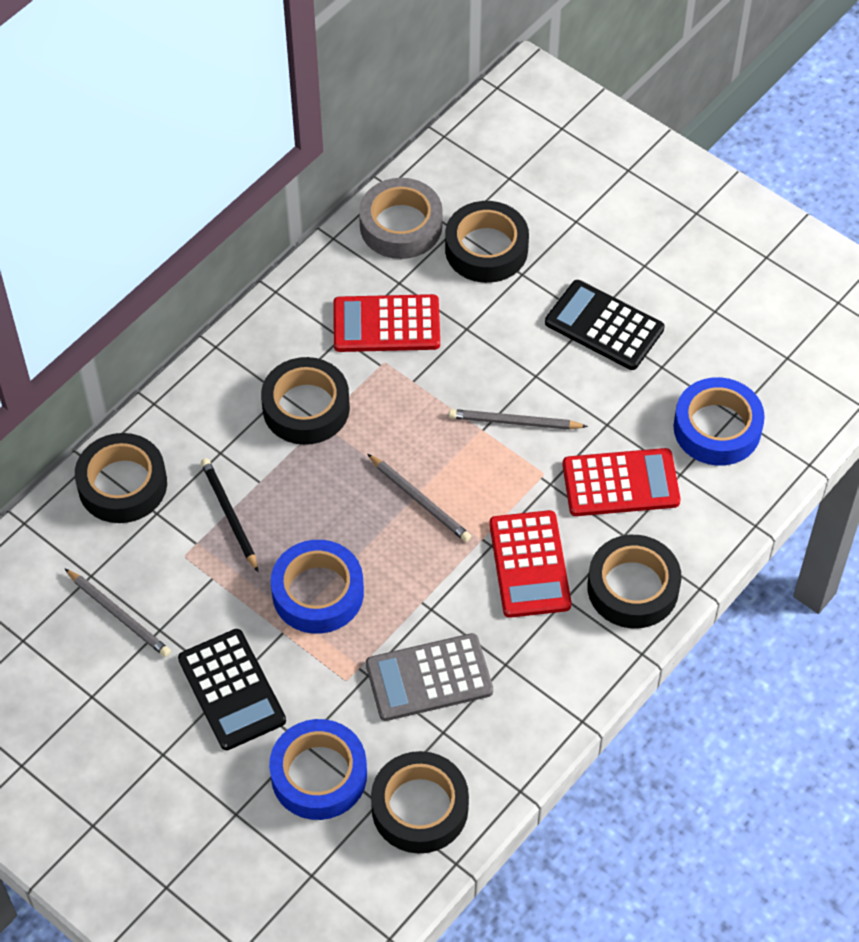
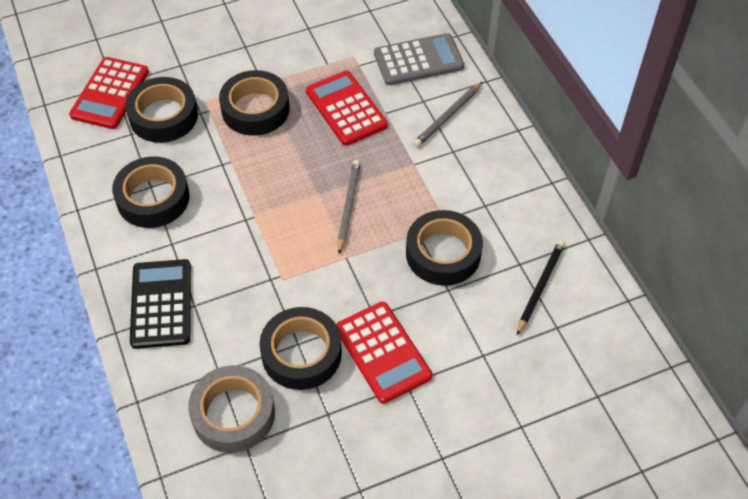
black calculator: 2 -> 1
blue tape: 3 -> 0
grey pencil: 3 -> 2

